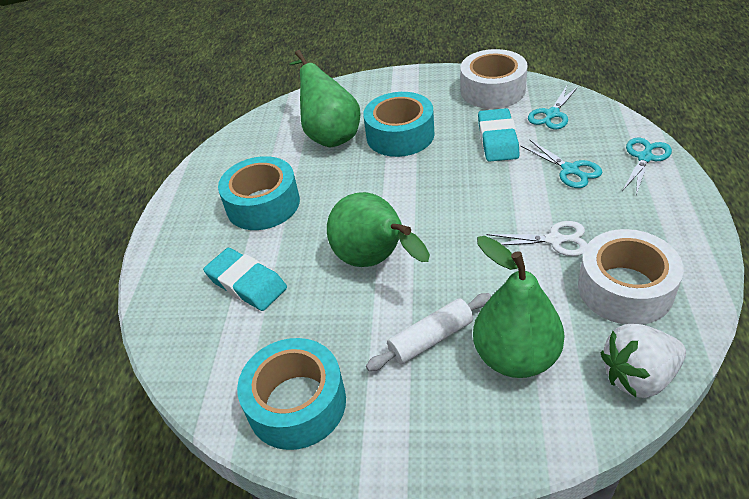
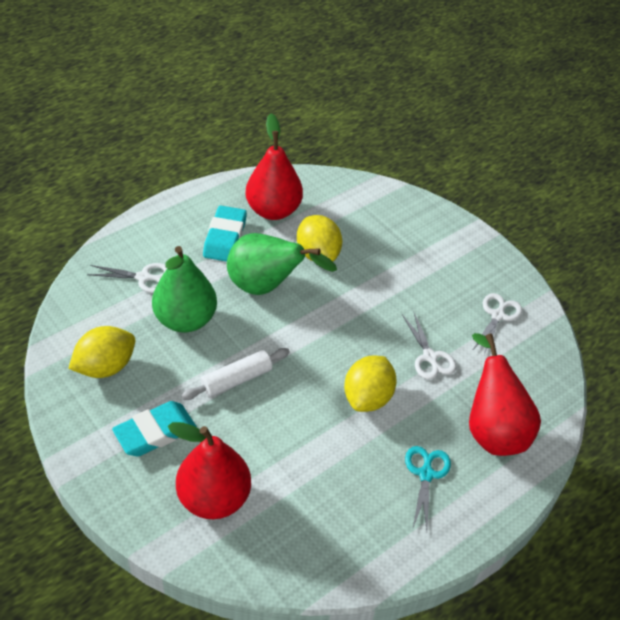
green pear: 3 -> 2
red pear: 0 -> 3
turquoise scissors: 3 -> 1
turquoise tape: 3 -> 0
white scissors: 1 -> 3
white strawberry: 1 -> 0
white tape: 2 -> 0
yellow lemon: 0 -> 3

